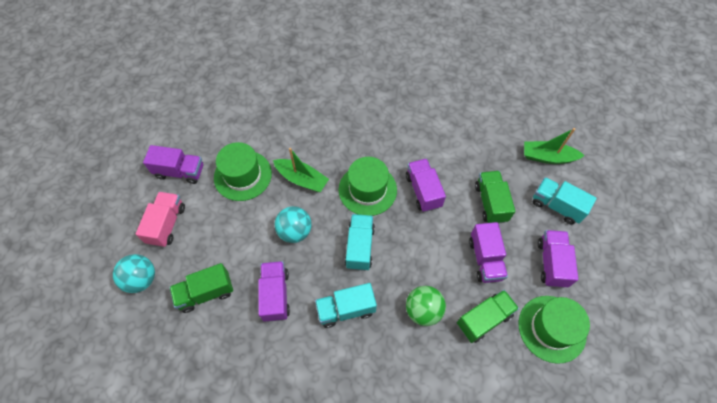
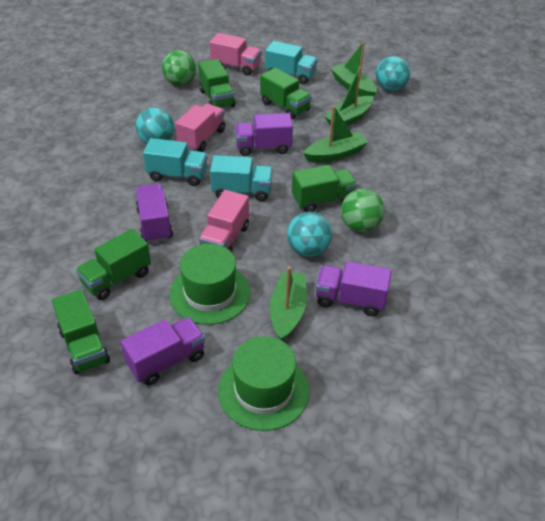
green ball: 1 -> 2
green boat: 2 -> 4
green hat: 3 -> 2
green truck: 3 -> 5
pink truck: 1 -> 3
purple truck: 5 -> 4
turquoise ball: 2 -> 3

